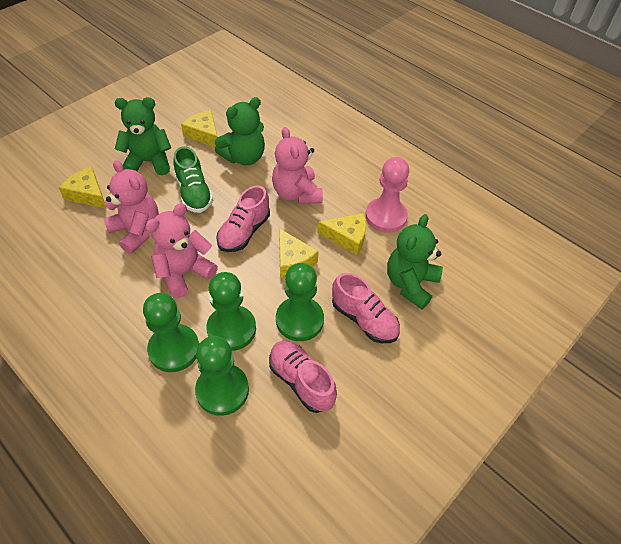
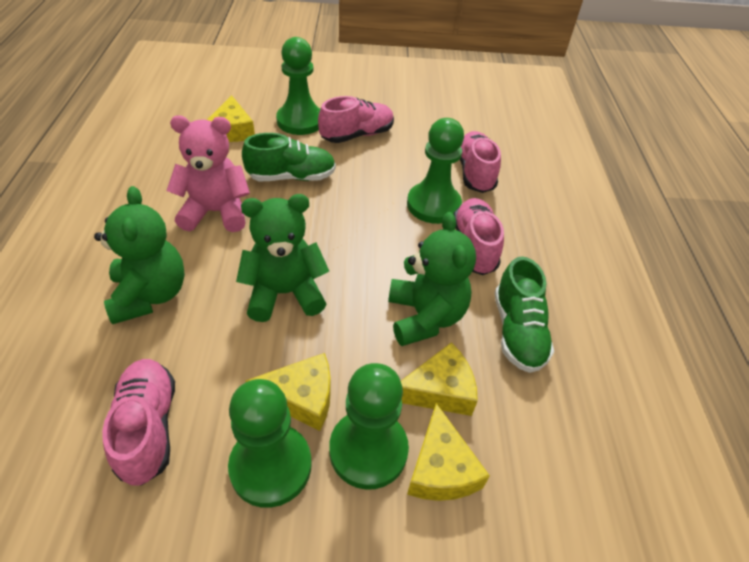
green shoe: 1 -> 2
pink pawn: 1 -> 0
pink shoe: 3 -> 4
pink teddy bear: 3 -> 1

